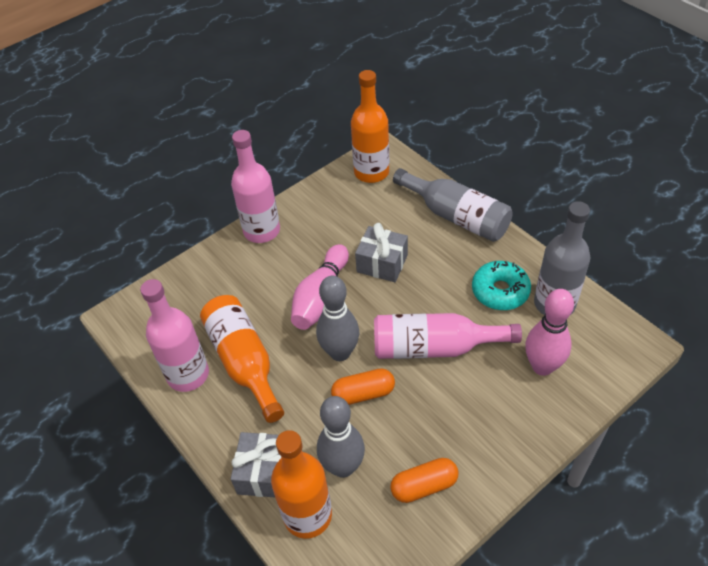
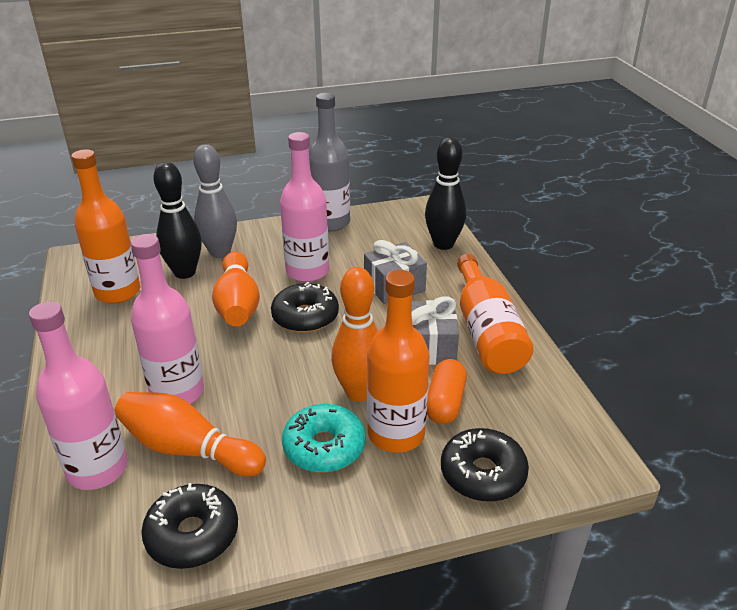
black bowling pin: 0 -> 2
black donut: 0 -> 3
grey bottle: 2 -> 1
grey bowling pin: 2 -> 1
orange bowling pin: 0 -> 3
orange capsule: 2 -> 1
pink bowling pin: 2 -> 0

